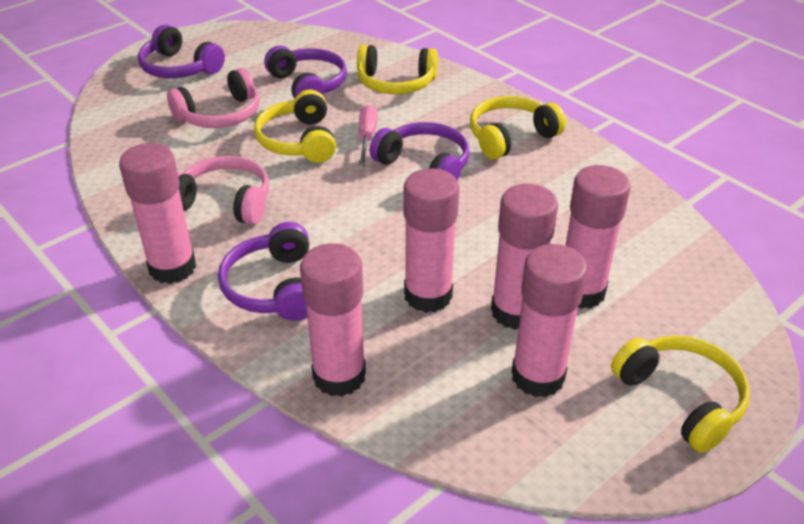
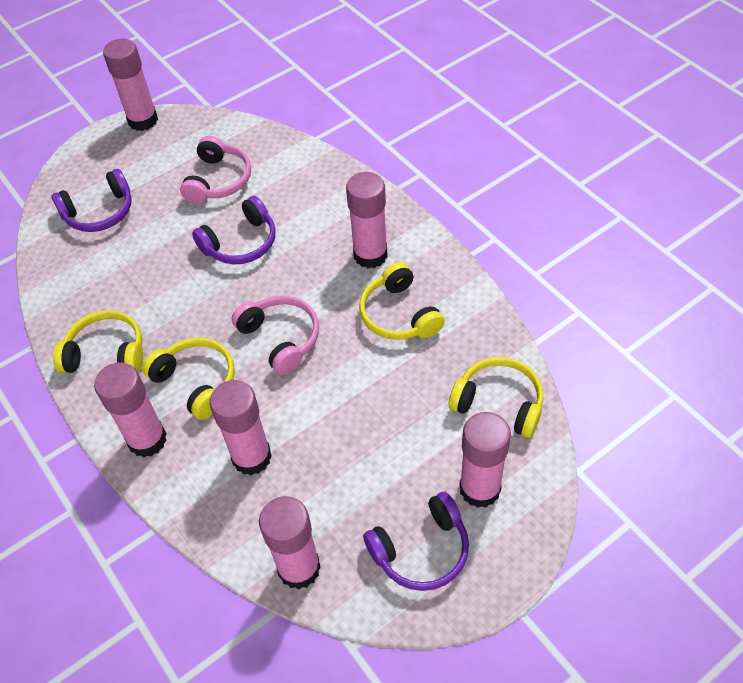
pink screwdriver: 1 -> 0
purple headphones: 4 -> 3

